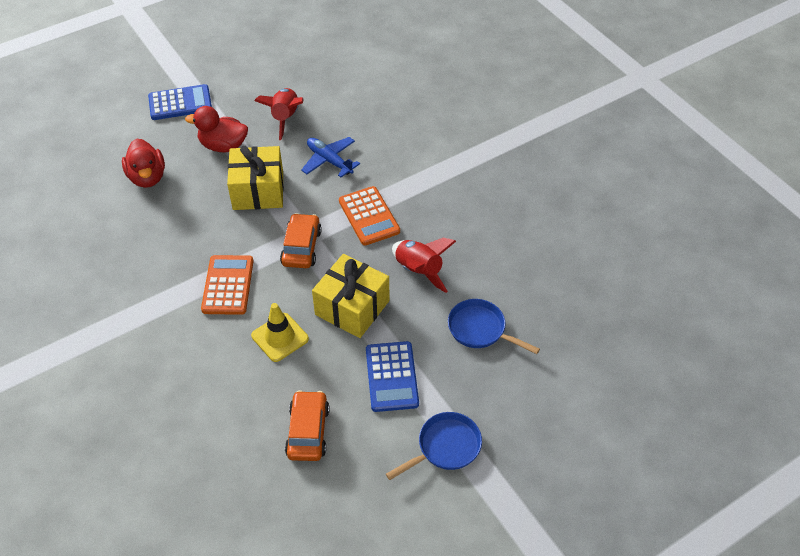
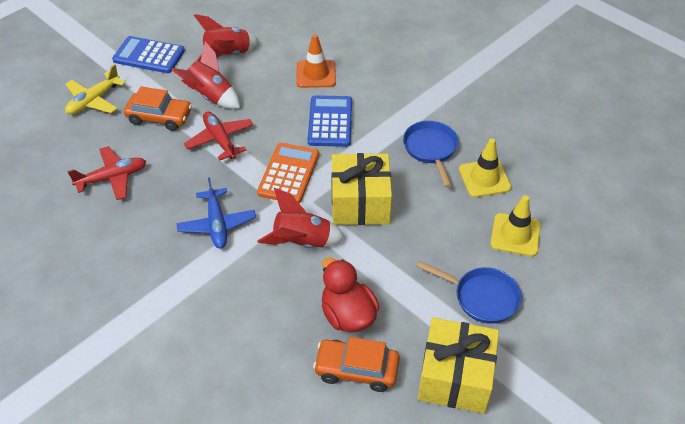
orange calculator: 2 -> 1
orange traffic cone: 0 -> 1
red duck: 2 -> 1
red plane: 0 -> 2
red rocket: 2 -> 3
yellow plane: 0 -> 1
yellow traffic cone: 1 -> 2

